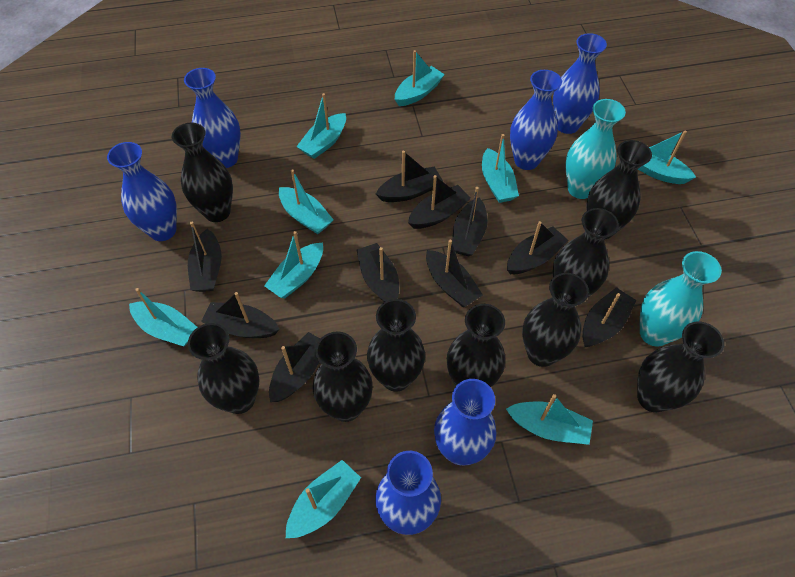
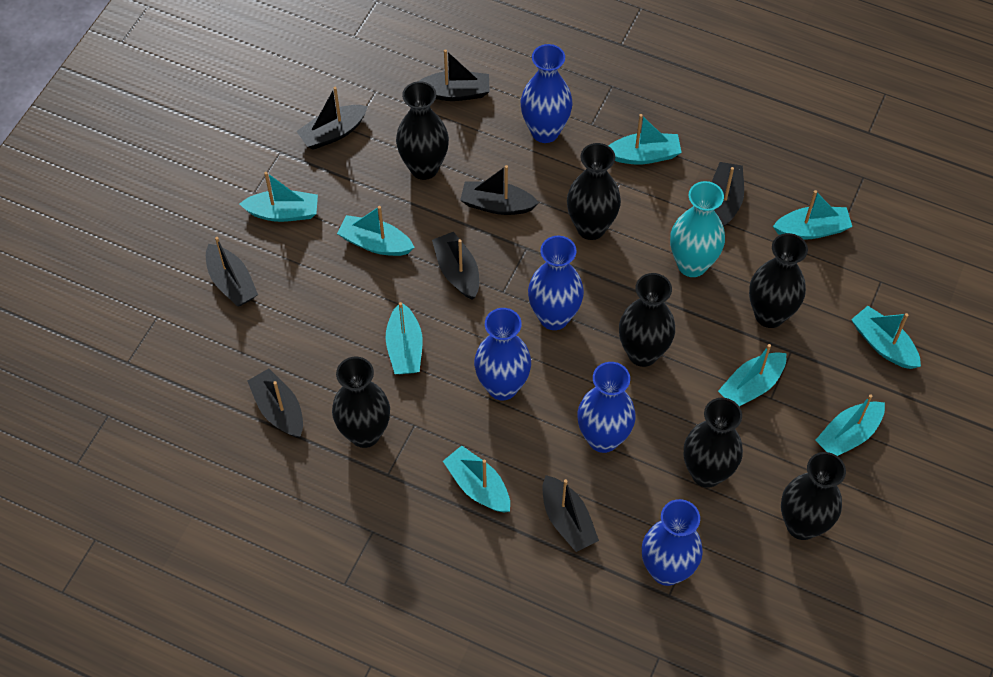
black boat: 10 -> 8
black vase: 9 -> 7
blue vase: 6 -> 5
turquoise vase: 2 -> 1

